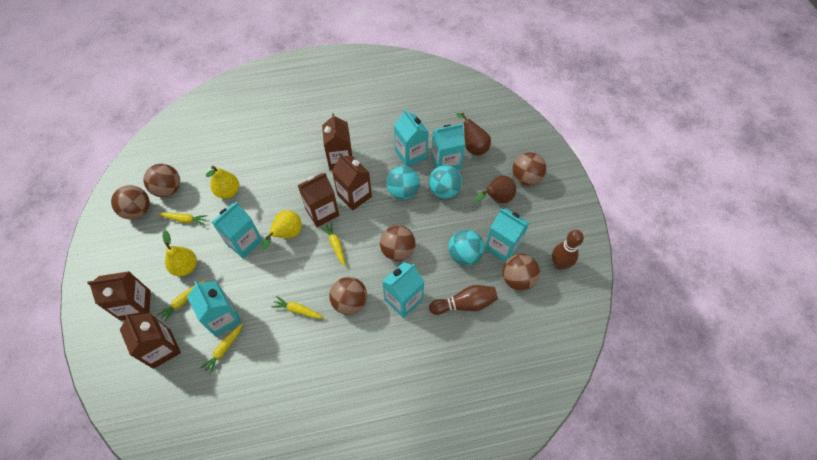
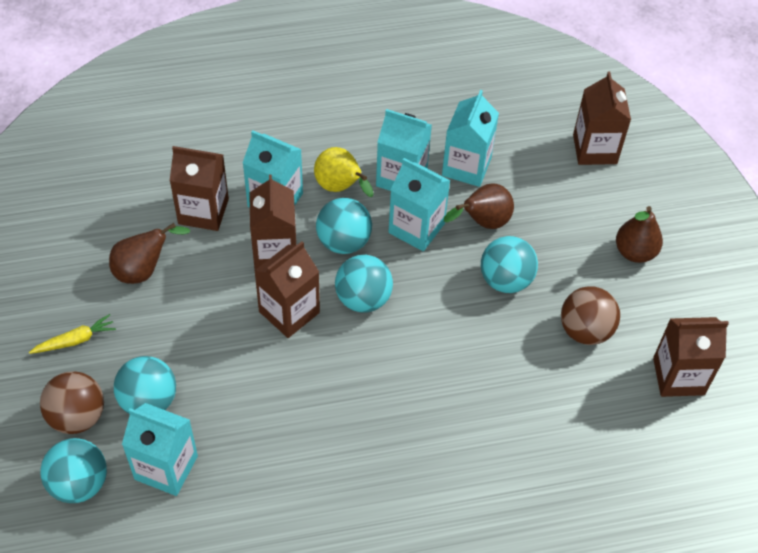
brown ball: 6 -> 2
brown bowling pin: 2 -> 0
brown pear: 2 -> 3
turquoise ball: 3 -> 5
turquoise carton: 6 -> 5
yellow carrot: 5 -> 1
yellow pear: 3 -> 1

